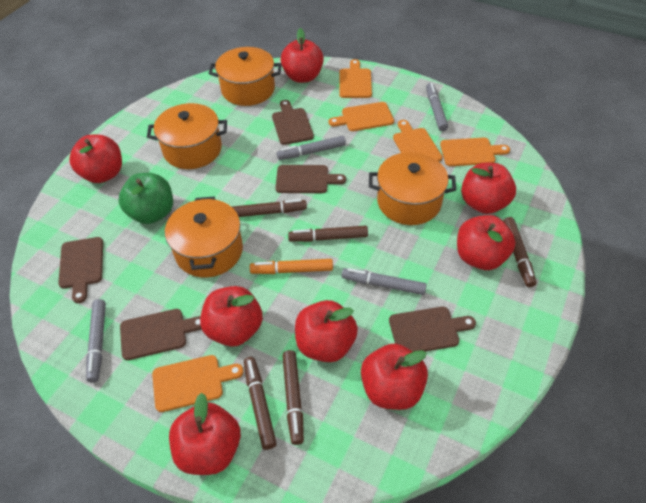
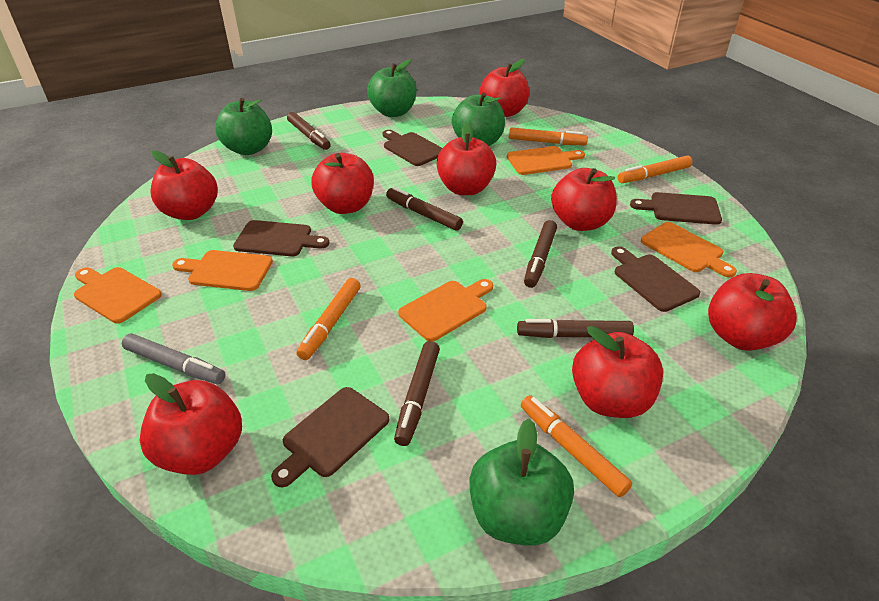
green apple: 1 -> 4
grey marker: 4 -> 1
orange marker: 1 -> 4
orange pot: 4 -> 0

